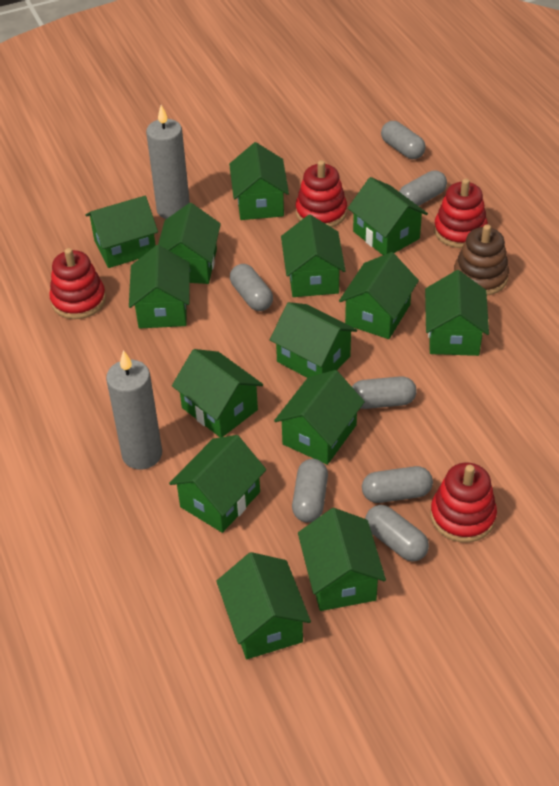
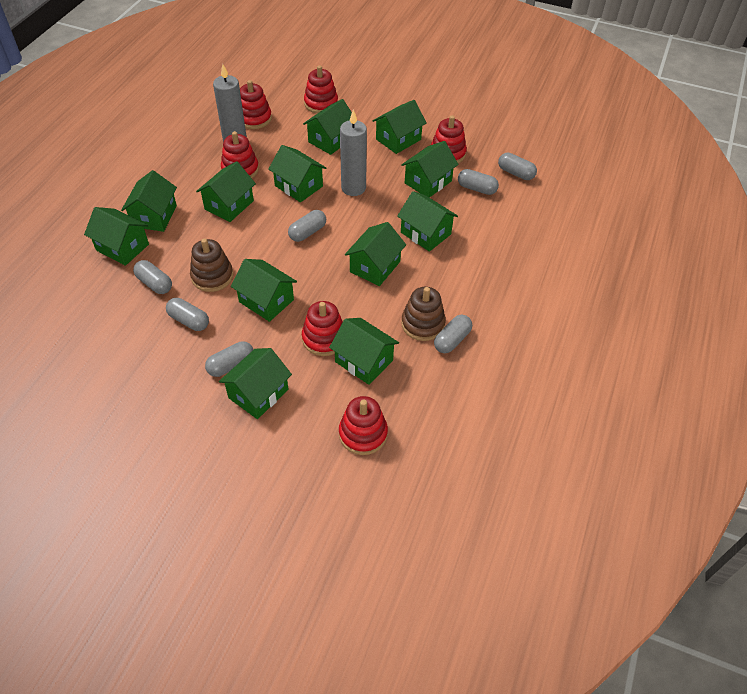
brown stacking toy: 1 -> 2
green house: 14 -> 12
red stacking toy: 4 -> 6

